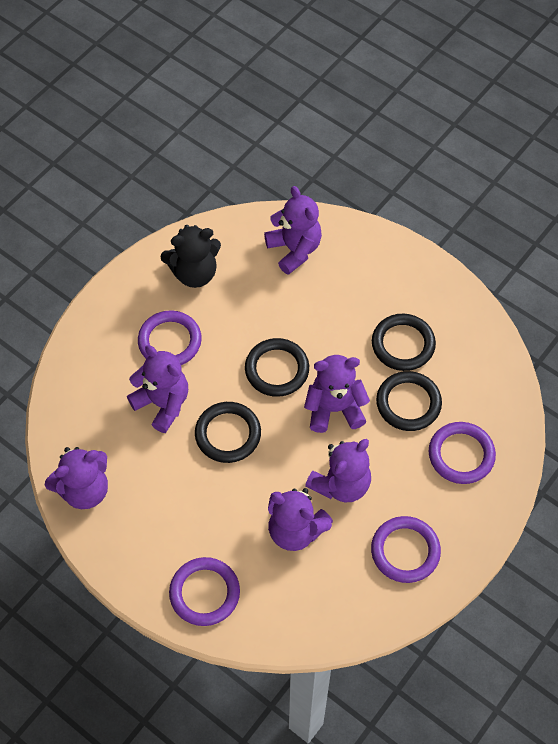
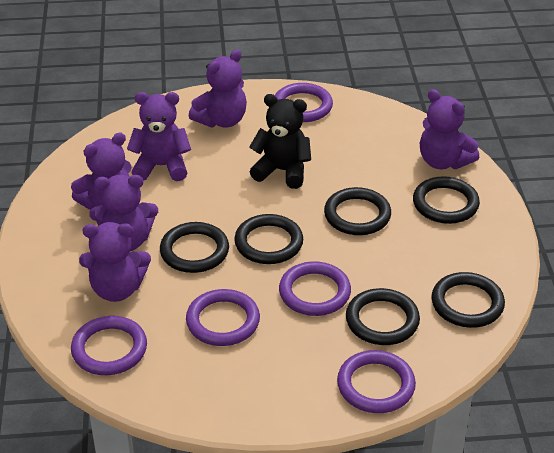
black ring: 4 -> 6
purple ring: 4 -> 5

